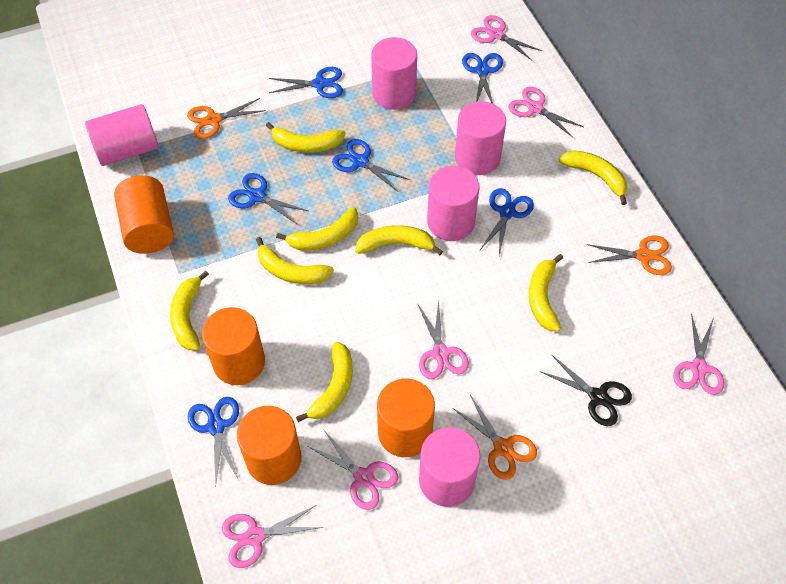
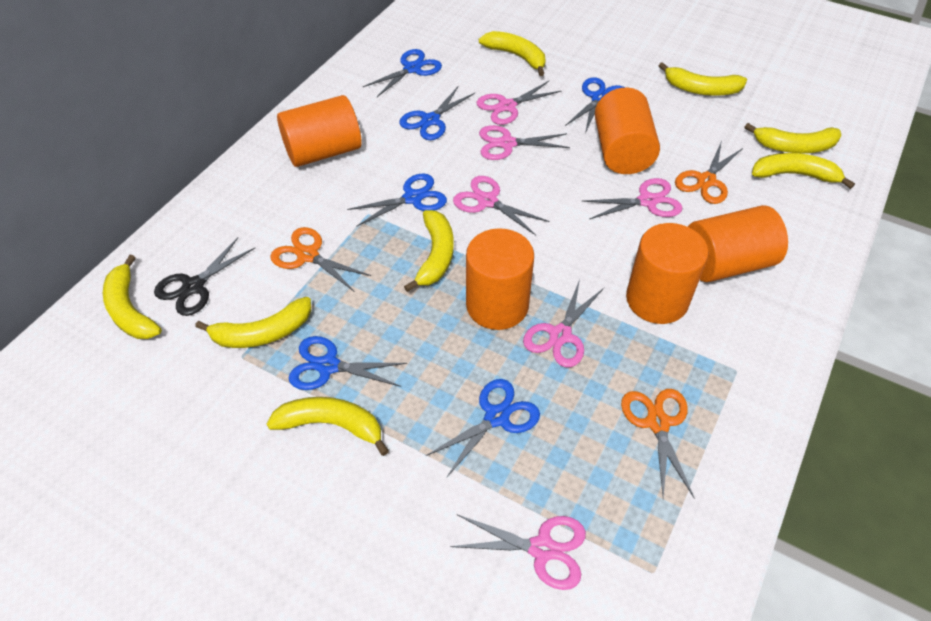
orange cylinder: 4 -> 5
pink cylinder: 5 -> 0

